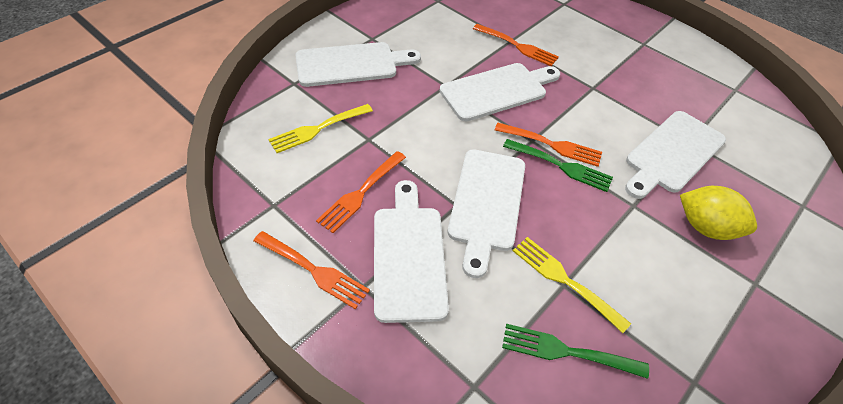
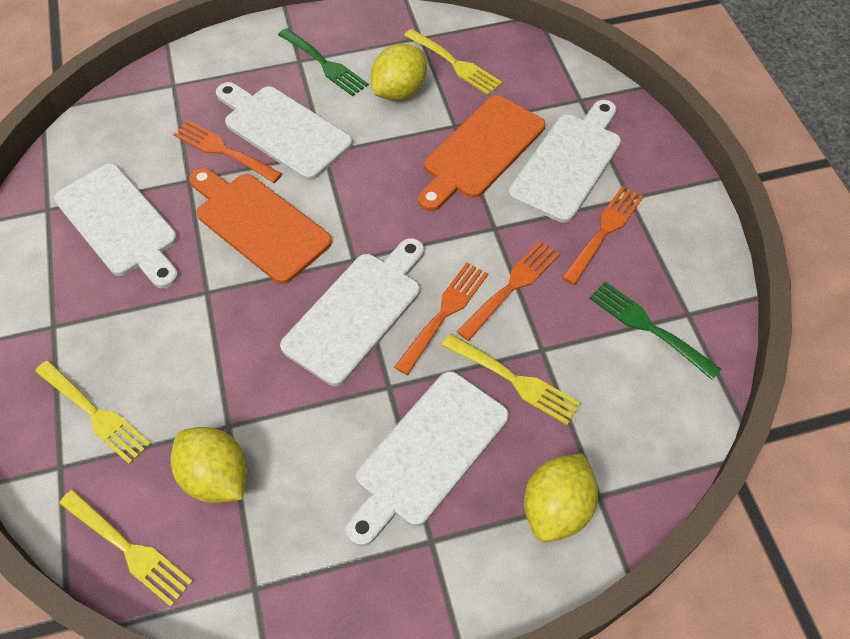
orange cutting board: 0 -> 2
yellow fork: 2 -> 4
yellow lemon: 1 -> 3

